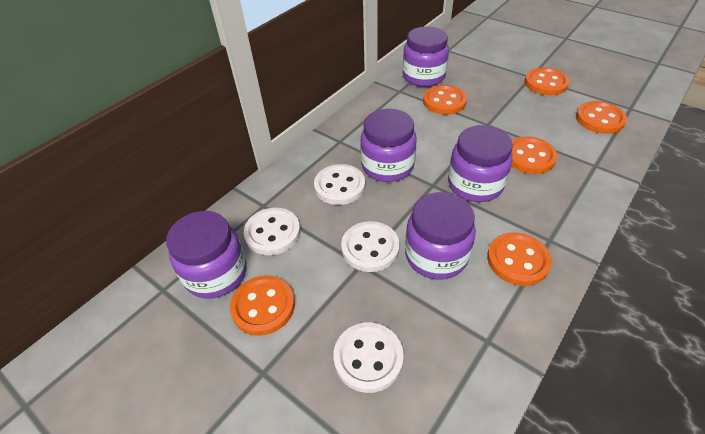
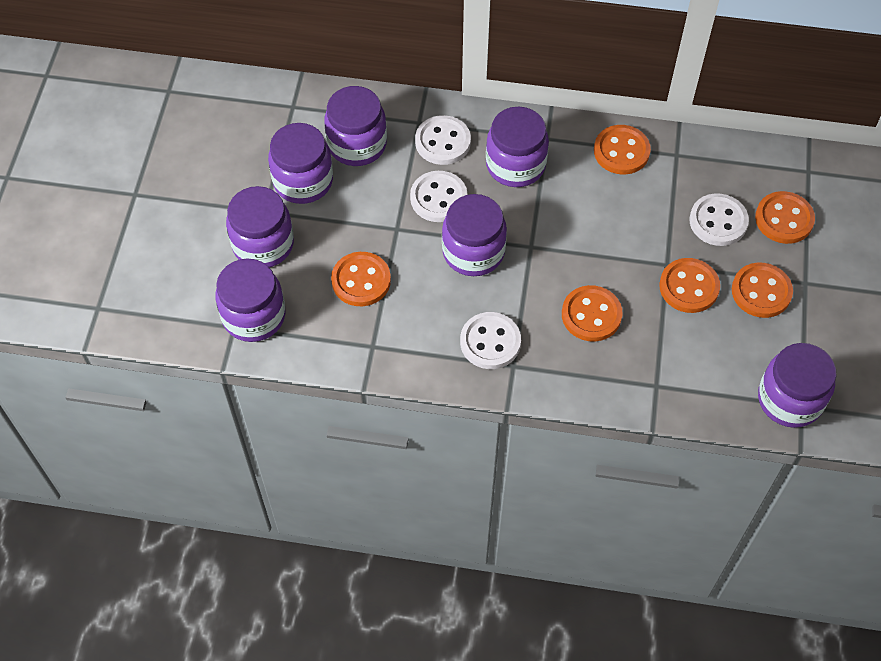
purple jar: 5 -> 7

